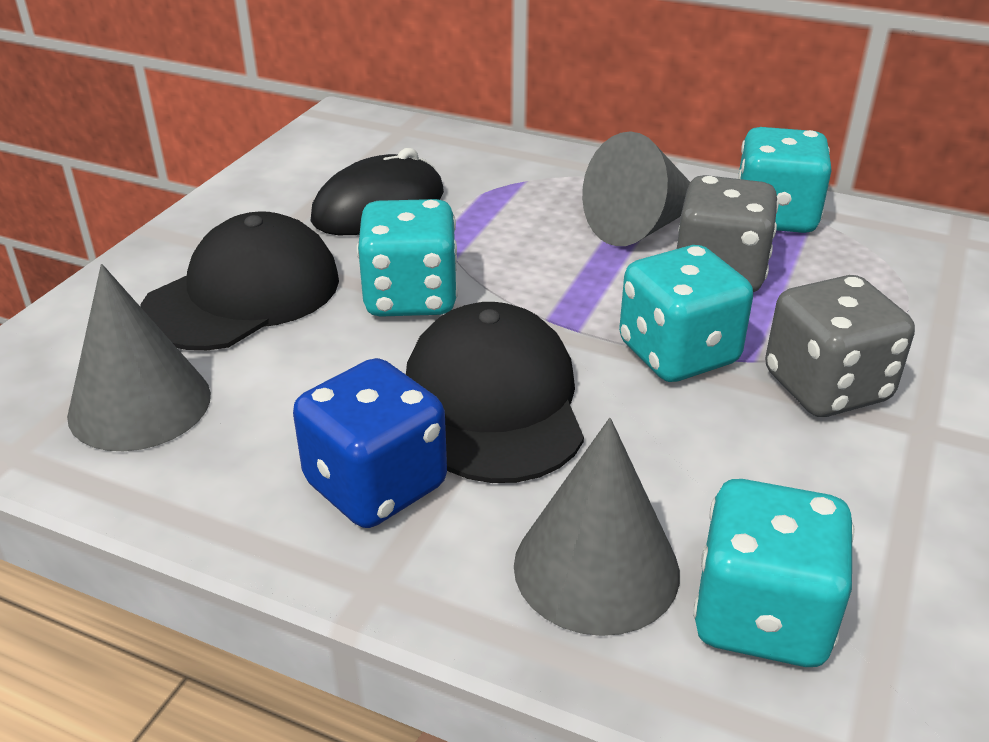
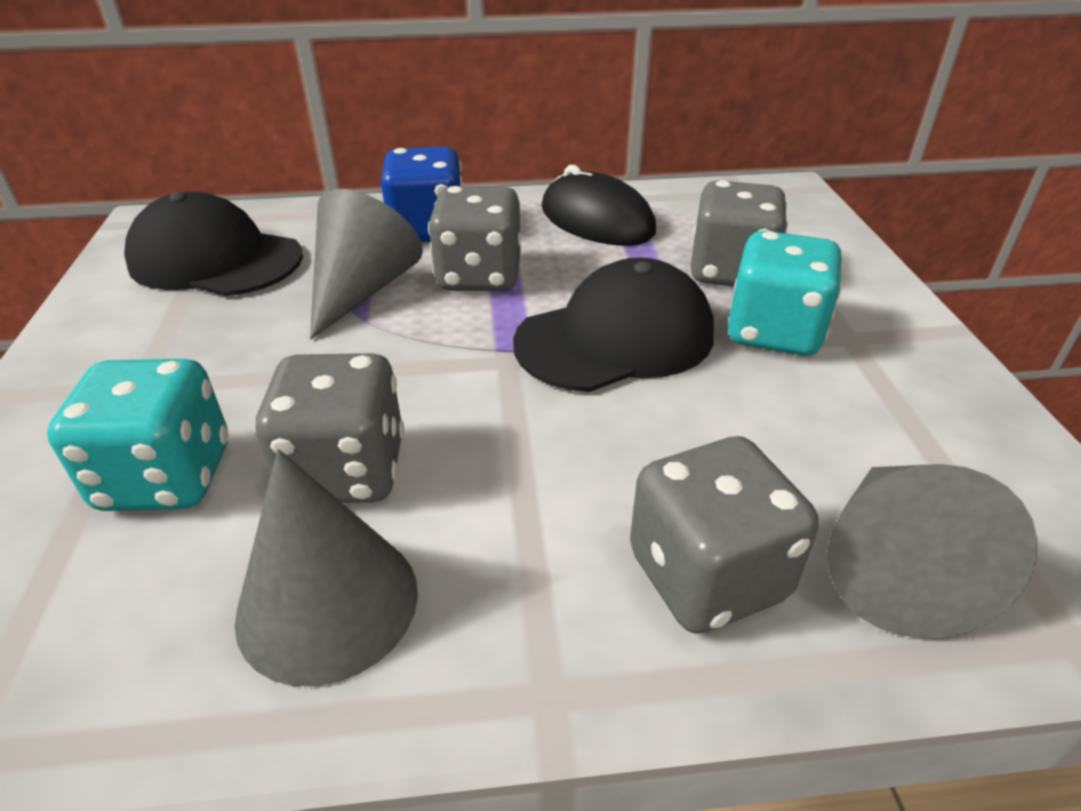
grey dice: 2 -> 4
turquoise dice: 4 -> 2

